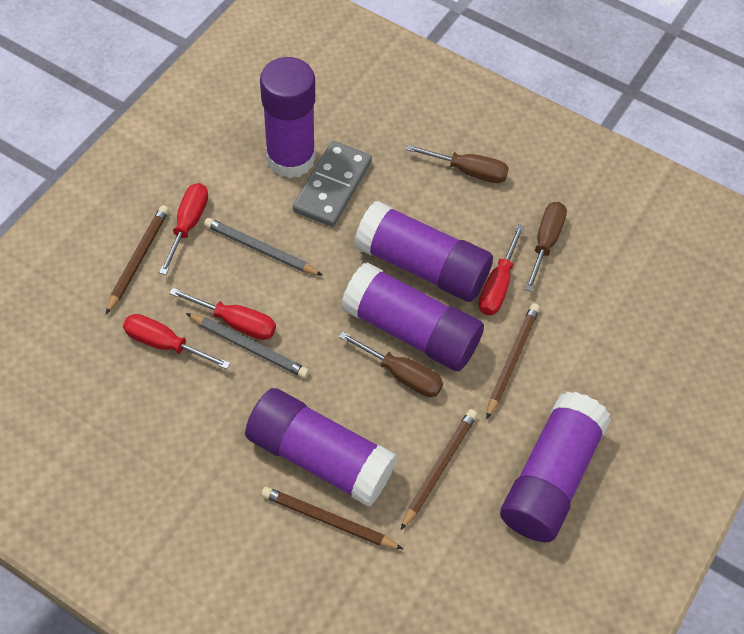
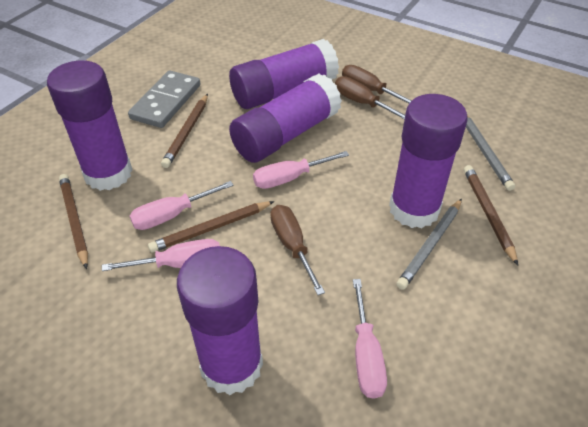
pink screwdriver: 0 -> 4
red screwdriver: 4 -> 0

